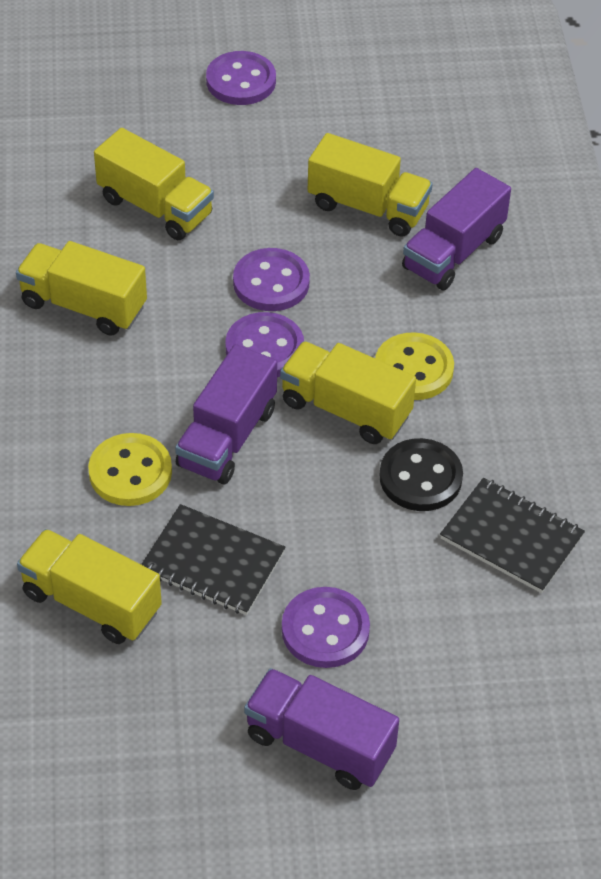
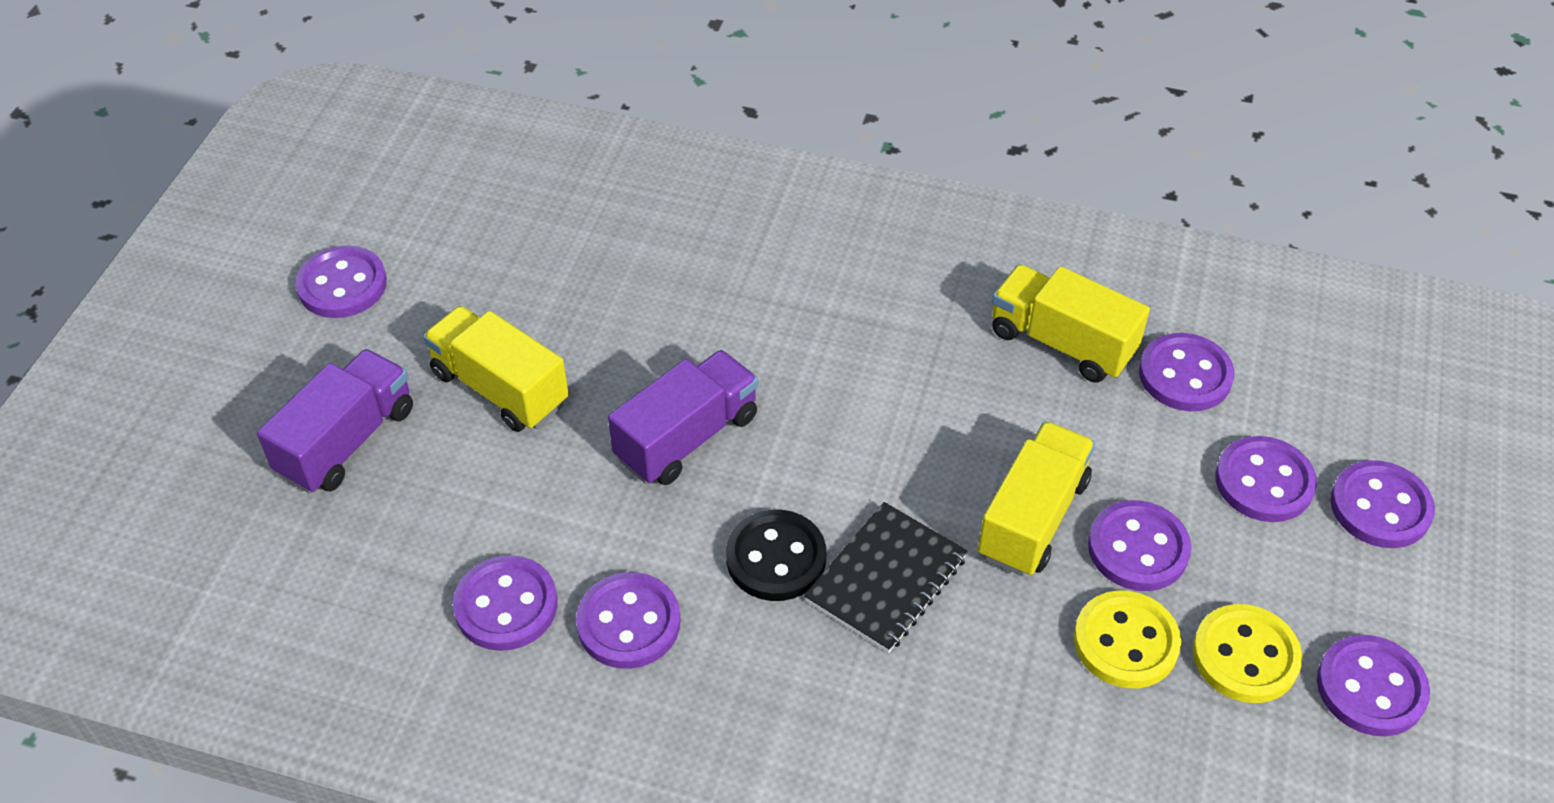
black notebook: 2 -> 1
purple button: 4 -> 8
purple truck: 3 -> 2
yellow truck: 5 -> 3

